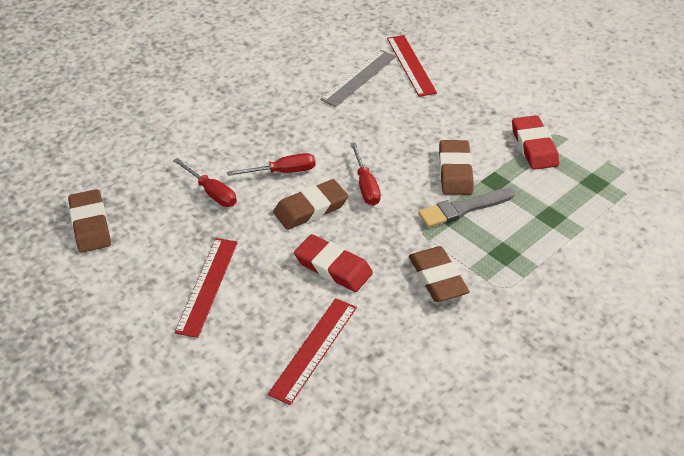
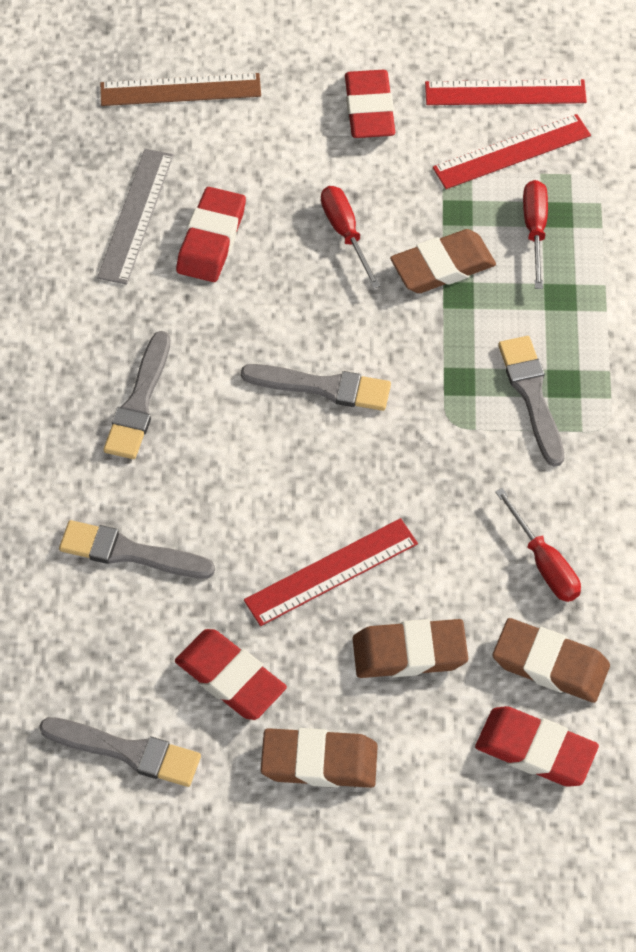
brown ruler: 0 -> 1
grey brush: 1 -> 5
red eraser: 2 -> 4

